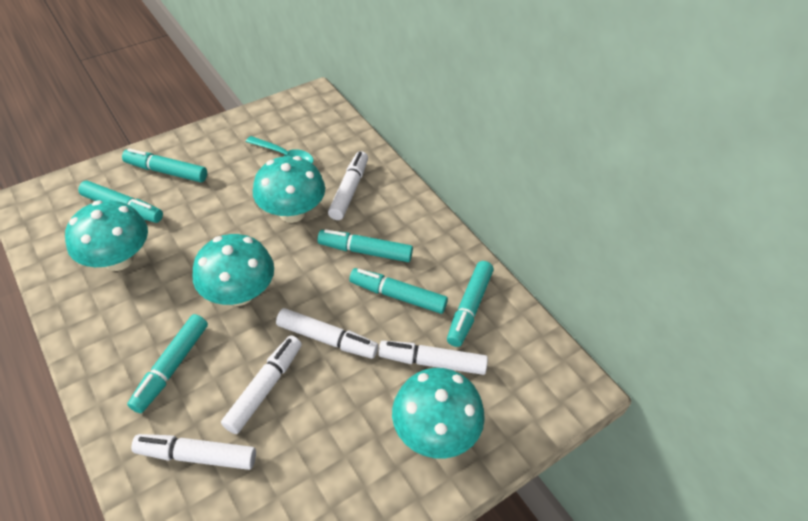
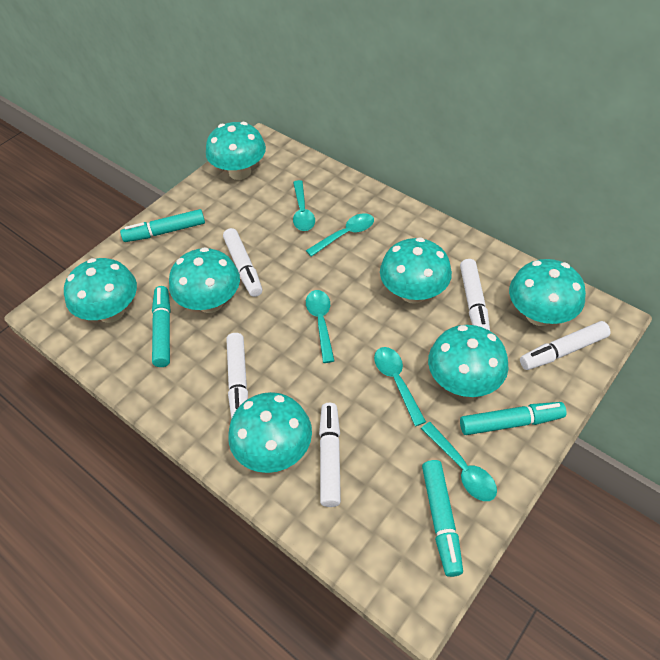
turquoise marker: 6 -> 4
turquoise mushroom: 4 -> 7
turquoise spoon: 1 -> 5

